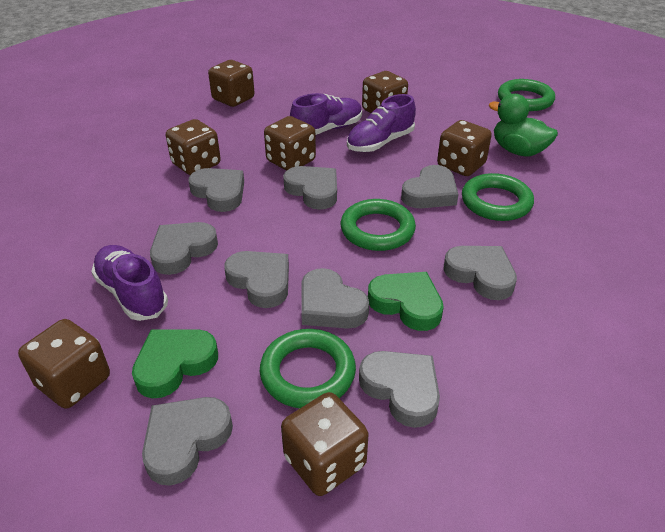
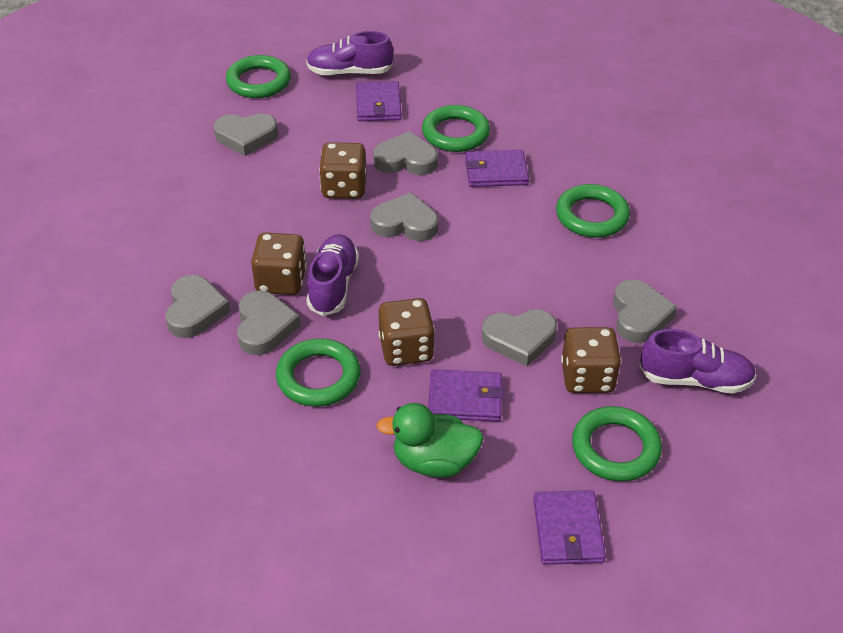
brown dice: 7 -> 4
green heart: 2 -> 0
green ring: 4 -> 5
grey heart: 9 -> 7
purple wallet: 0 -> 4

